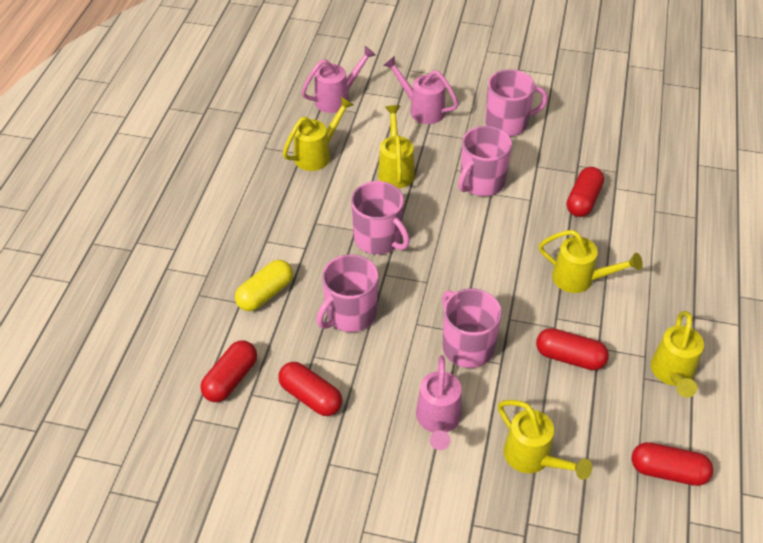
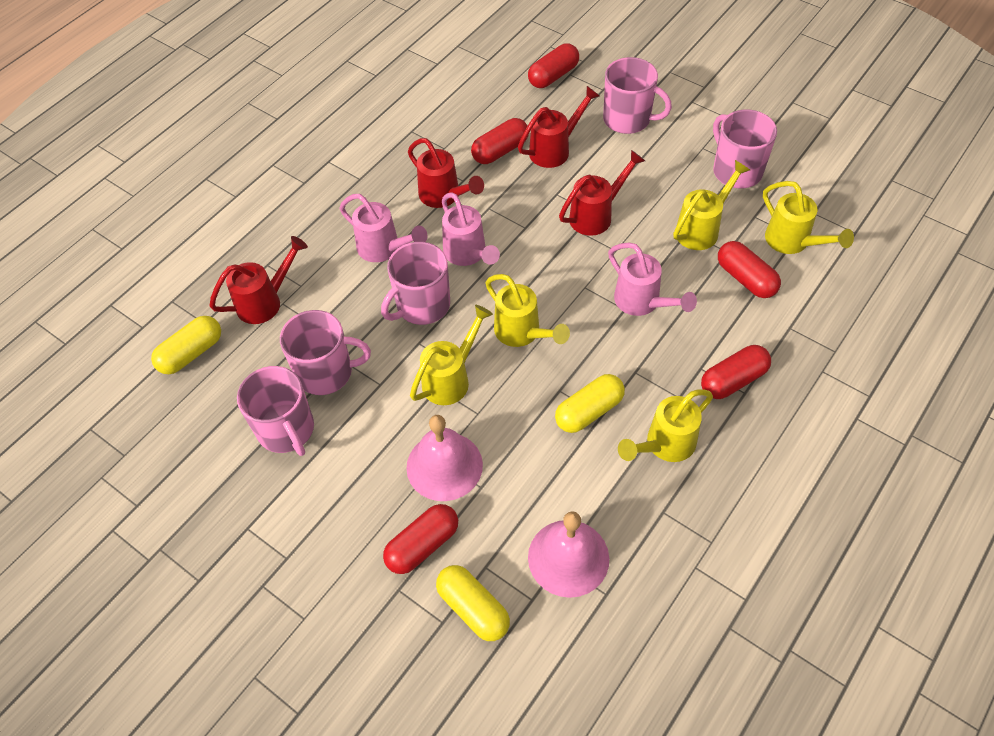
pink bell: 0 -> 2
red watering can: 0 -> 4
yellow capsule: 1 -> 3

